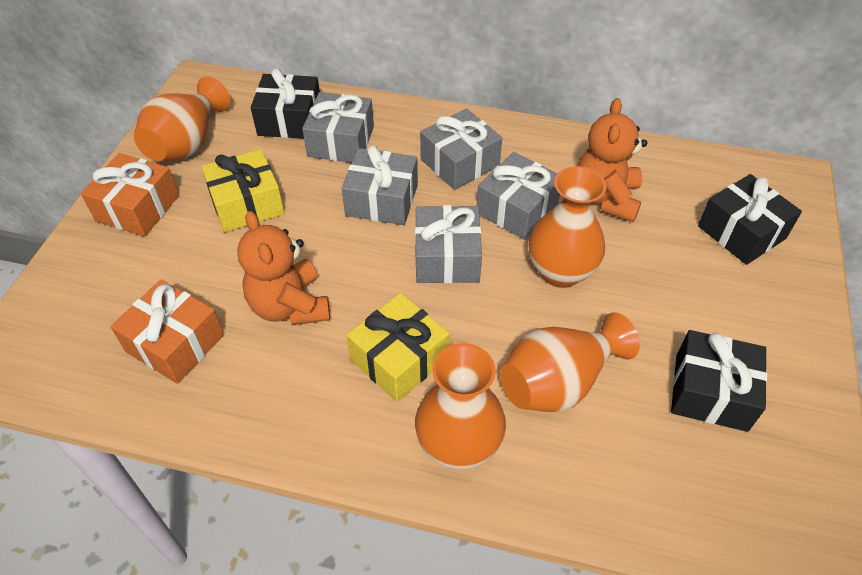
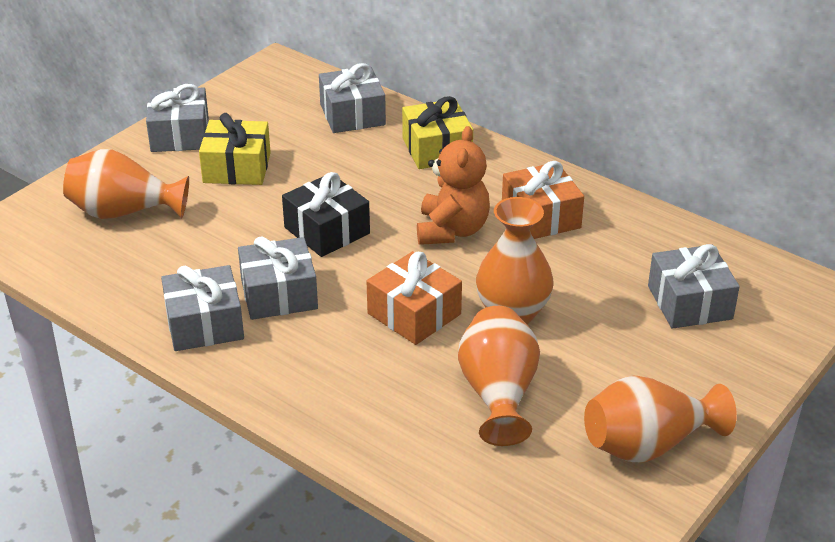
black gift: 3 -> 1
orange teddy bear: 2 -> 1

